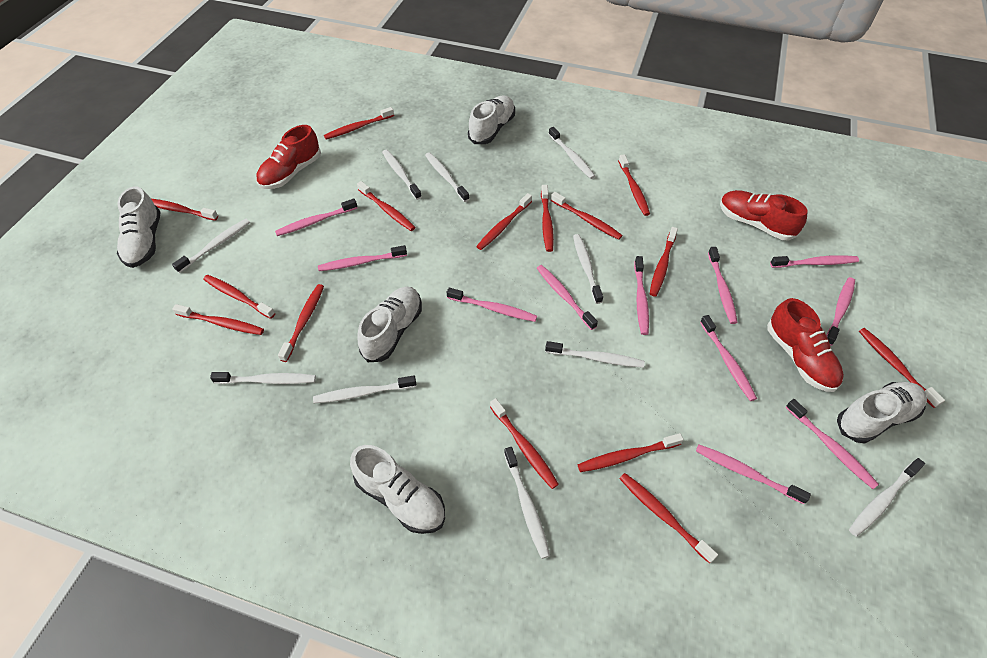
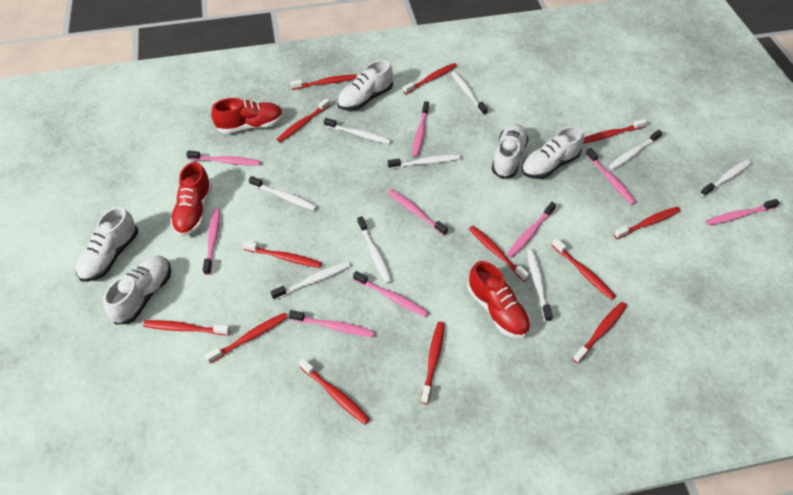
pink toothbrush: 11 -> 9
red toothbrush: 15 -> 13
white toothbrush: 10 -> 9

